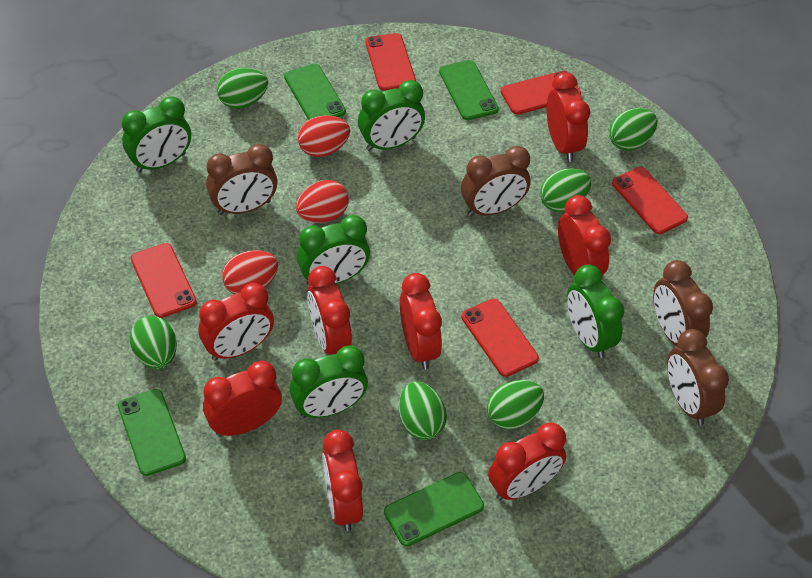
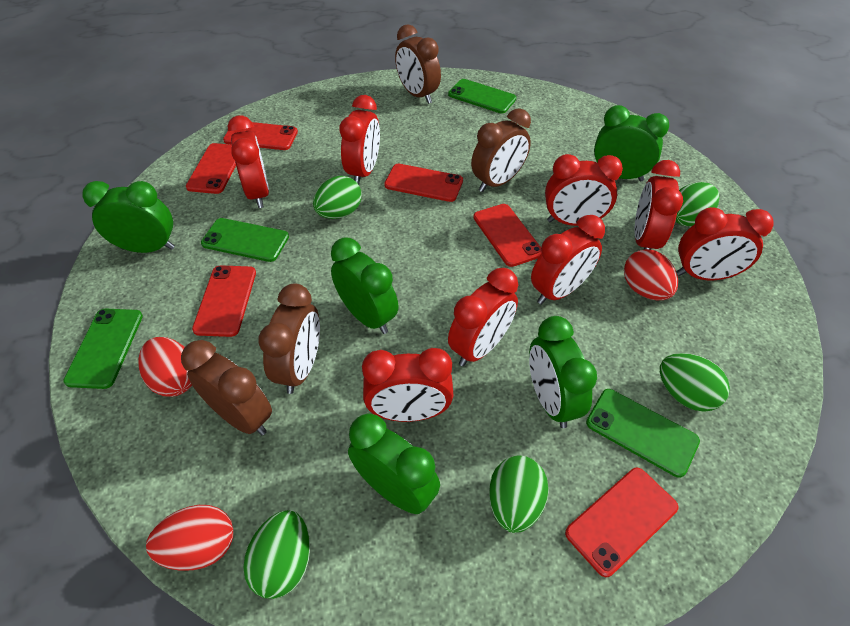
green egg: 6 -> 5
red phone: 5 -> 6

